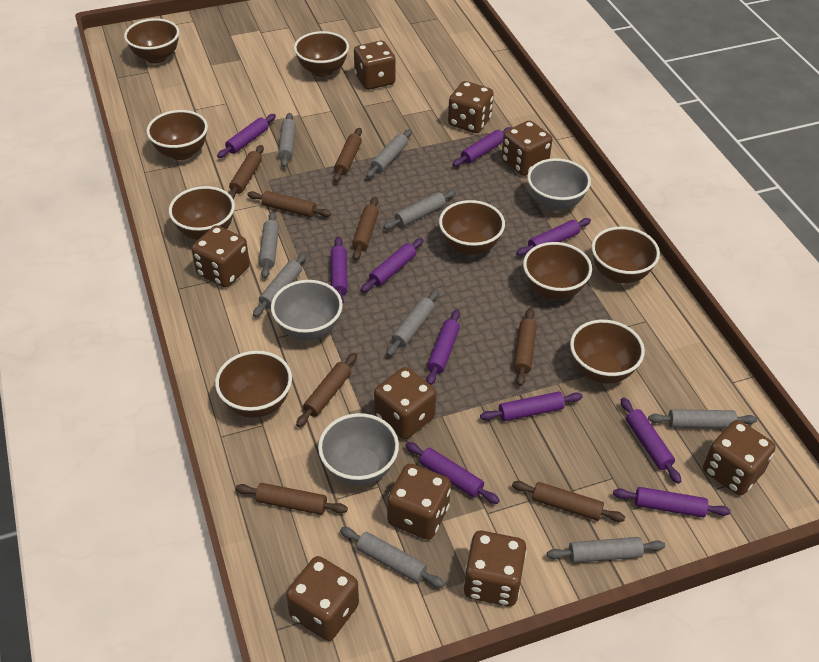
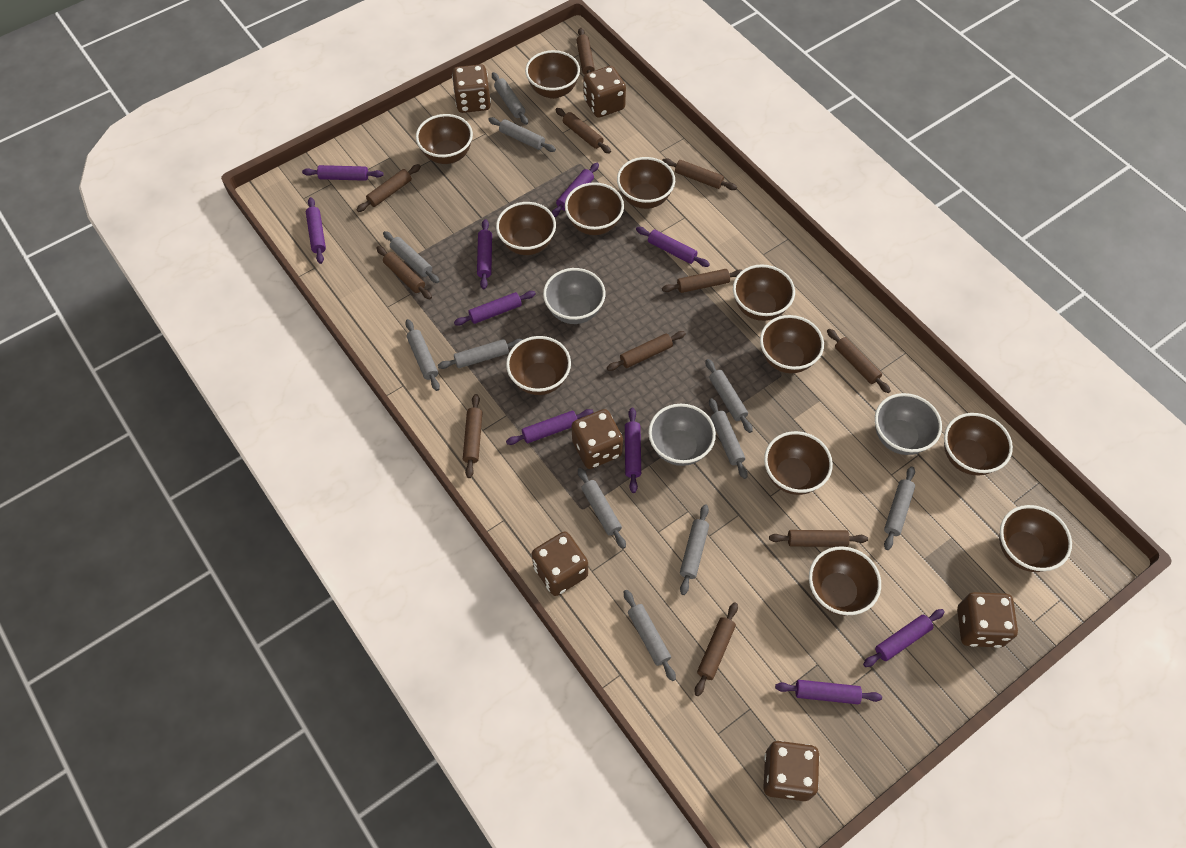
brown bowl: 9 -> 12
brown dice: 9 -> 6
brown rolling pin: 8 -> 11
grey rolling pin: 9 -> 11

